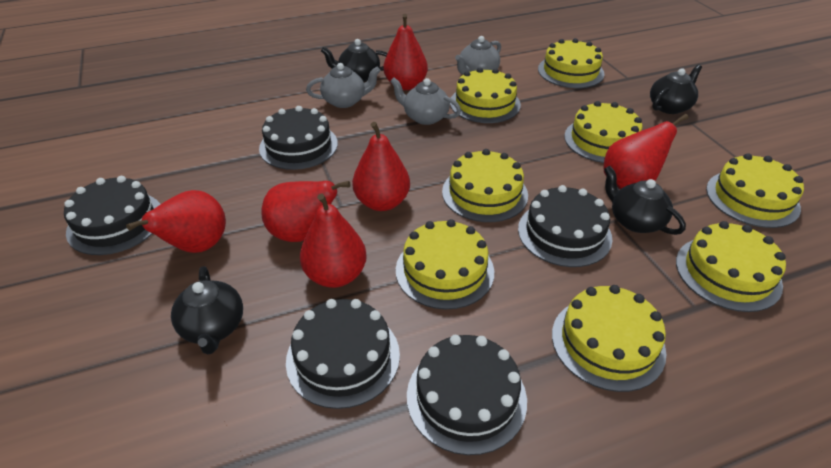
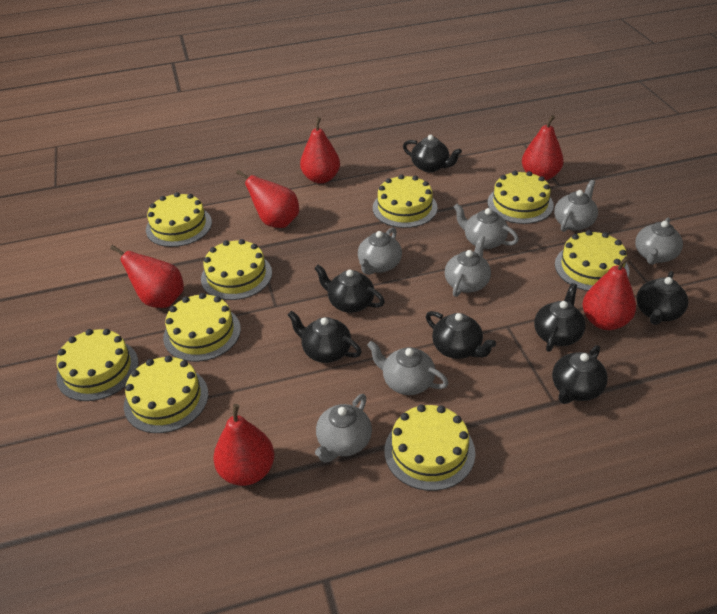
black cake: 5 -> 0
black teapot: 4 -> 7
grey teapot: 3 -> 7
yellow cake: 8 -> 9

